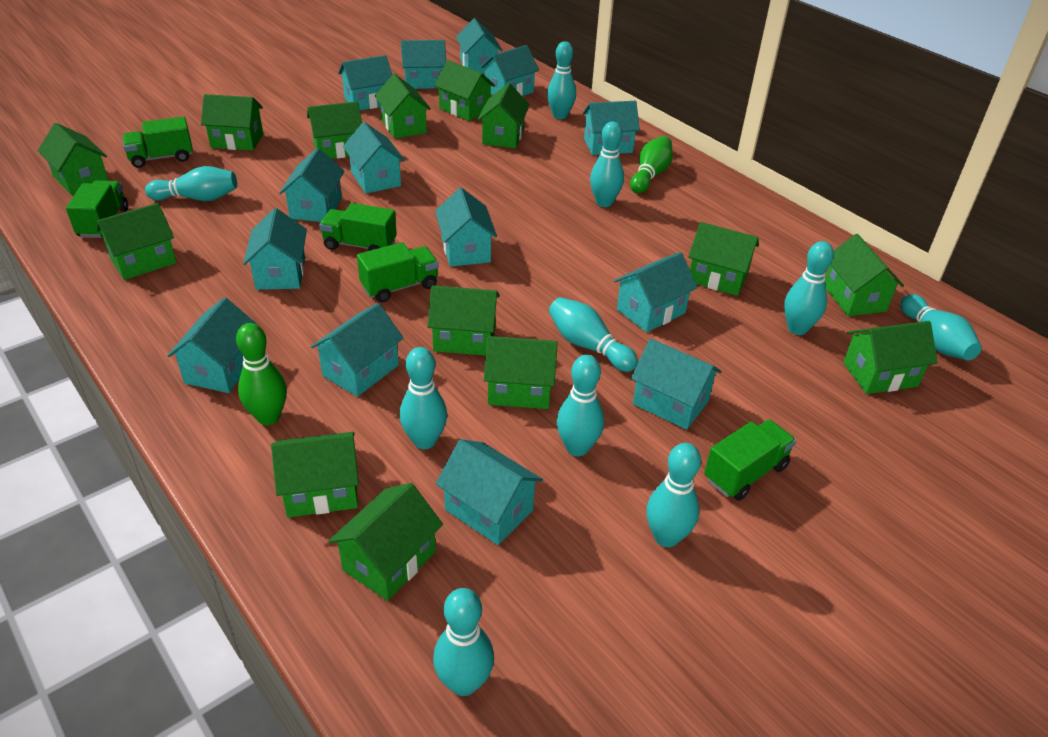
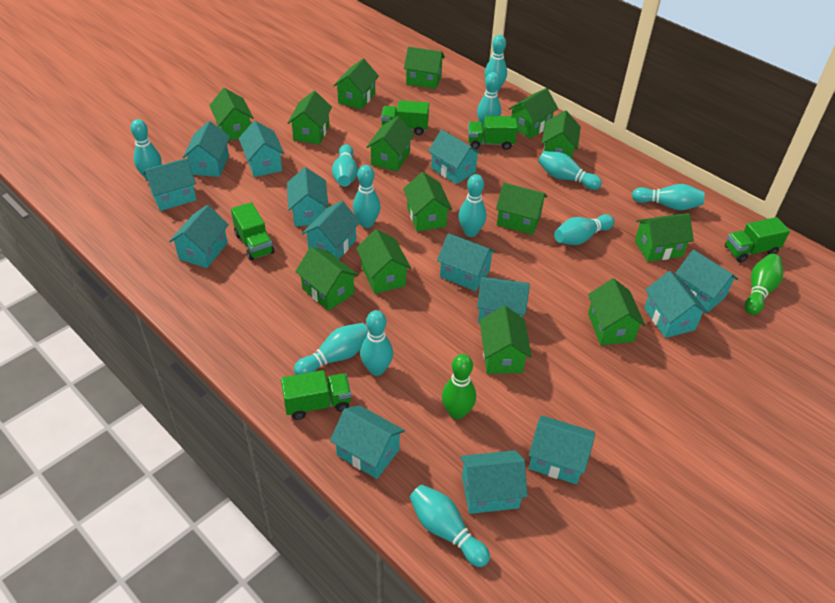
turquoise bowling pin: 10 -> 12

